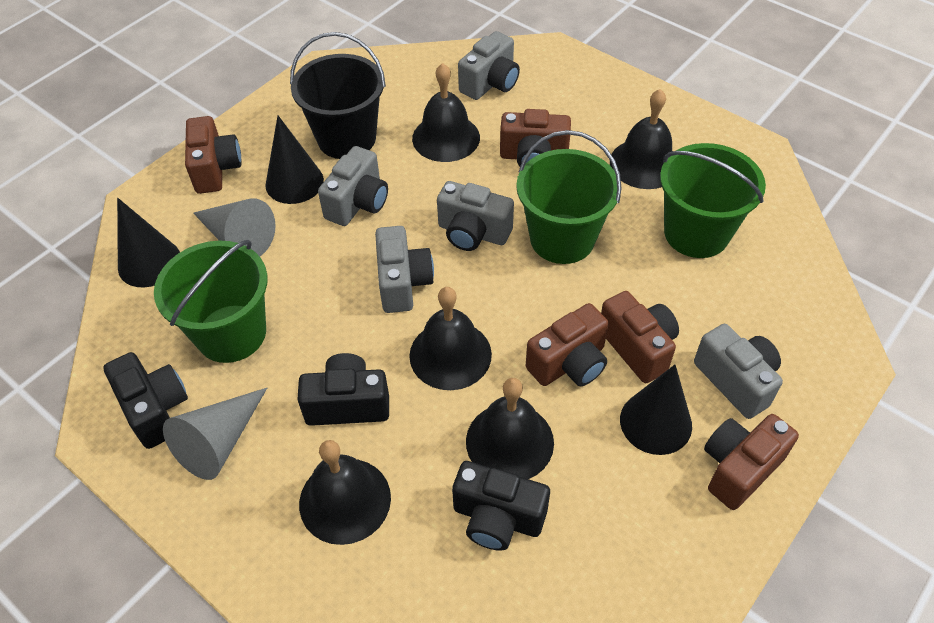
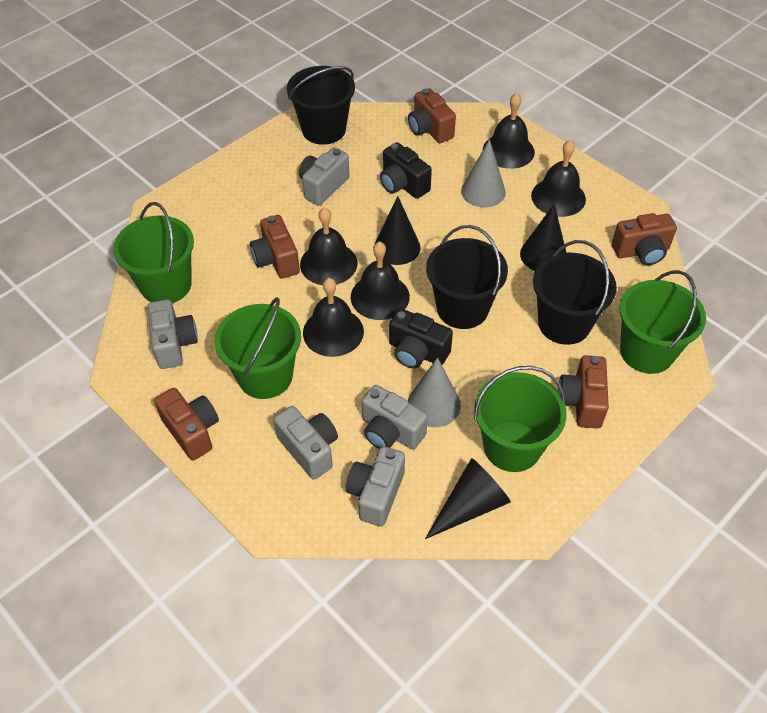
black bucket: 1 -> 3
black camera: 3 -> 2
green bucket: 3 -> 4

